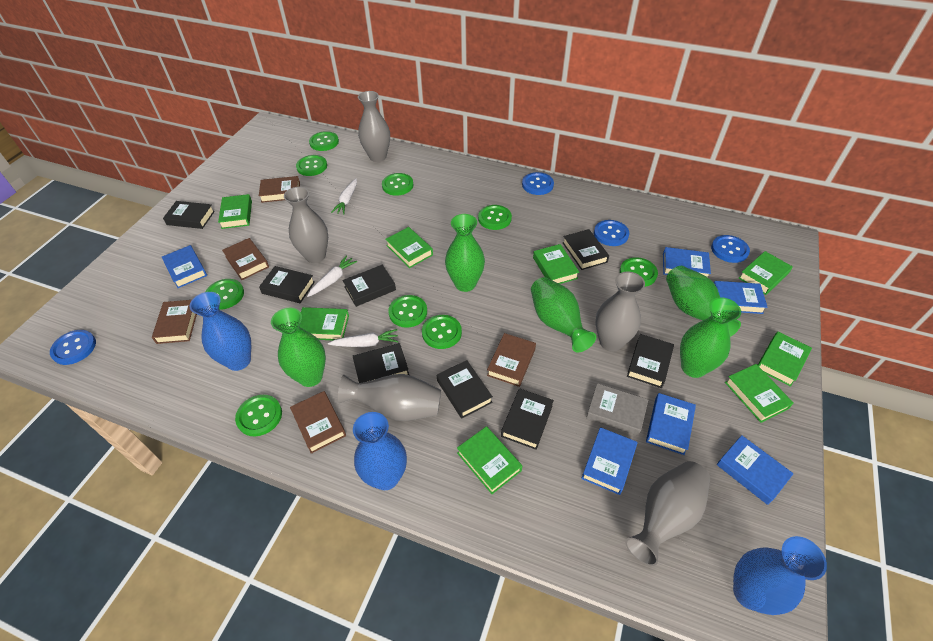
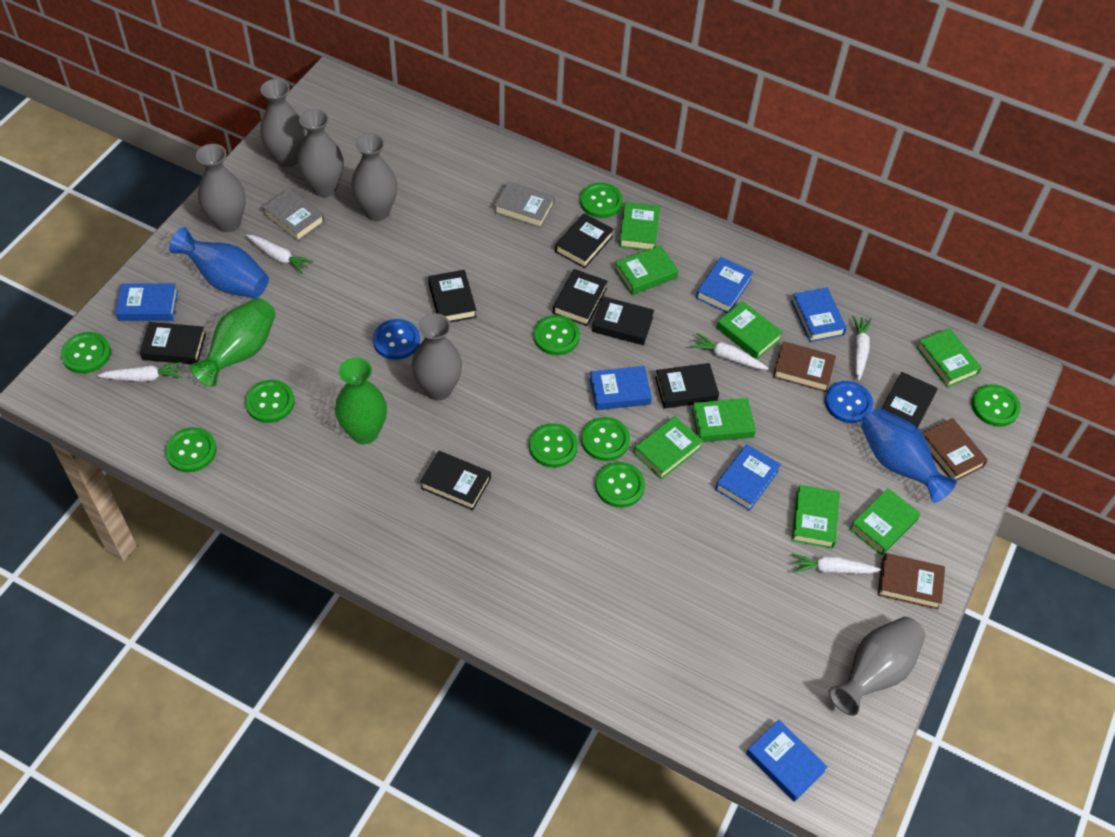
blue button: 4 -> 2
blue vase: 3 -> 2
brown book: 5 -> 3
green vase: 5 -> 2
grey book: 1 -> 2
grey vase: 5 -> 6
white carrot: 3 -> 5

